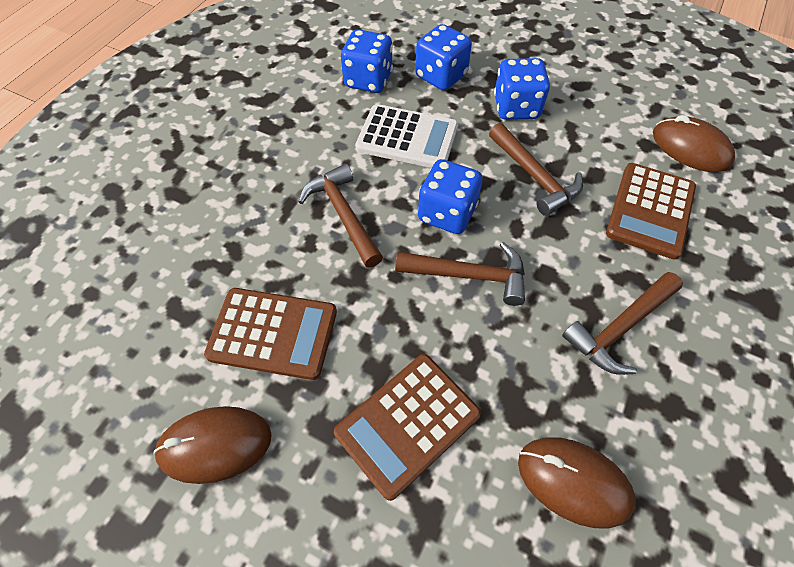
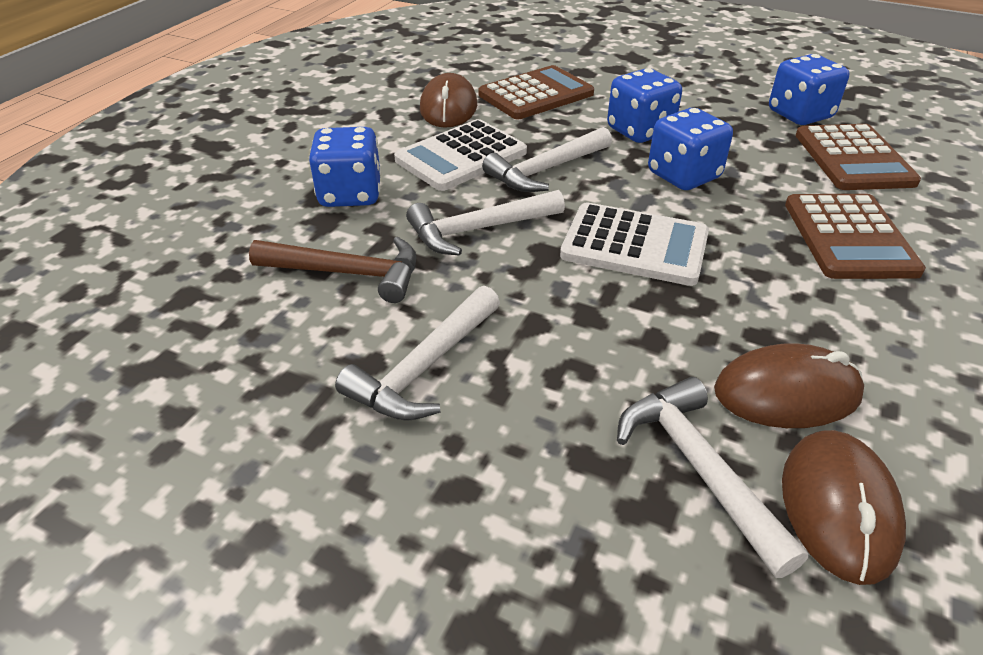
brown hammer: 4 -> 1
white calculator: 1 -> 2
white hammer: 0 -> 4

